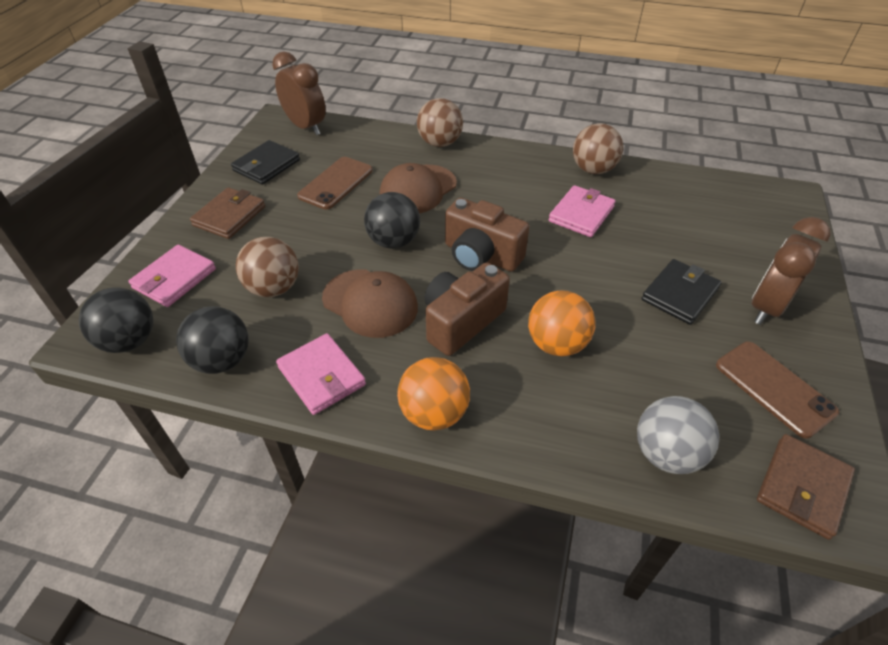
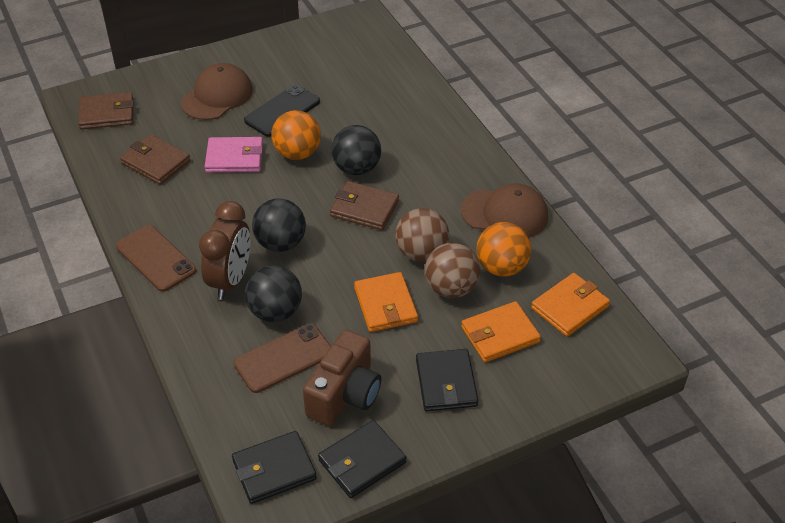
black phone: 0 -> 1
black wallet: 2 -> 3
brown ball: 3 -> 2
brown camera: 2 -> 1
brown clock: 2 -> 1
brown wallet: 2 -> 3
grey ball: 1 -> 0
orange wallet: 0 -> 3
pink wallet: 3 -> 1

